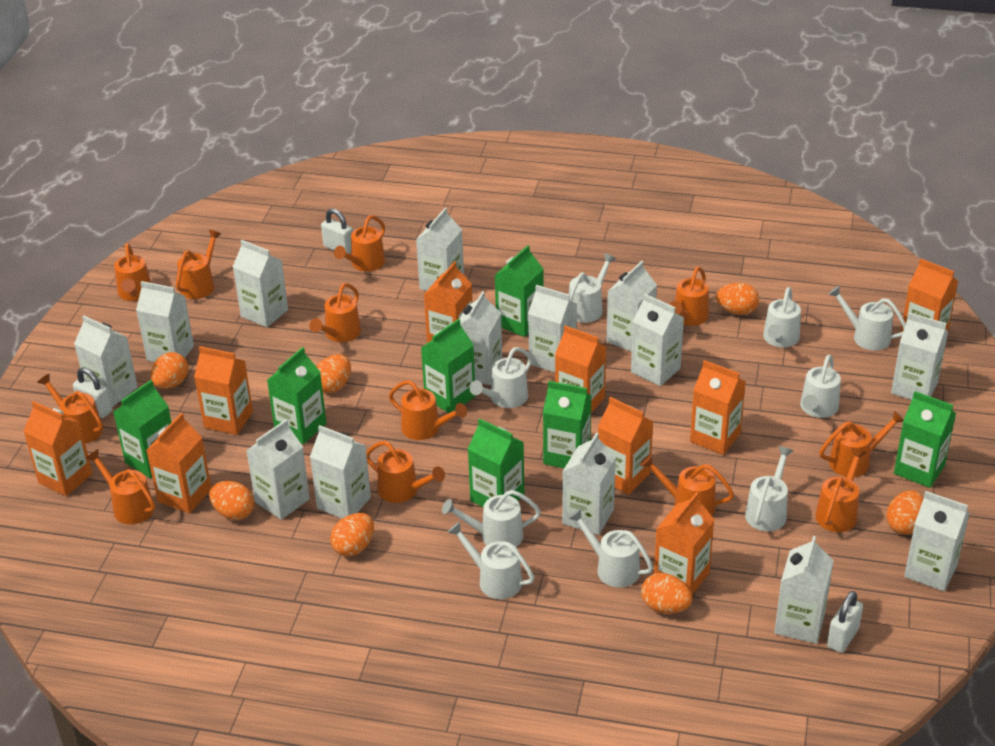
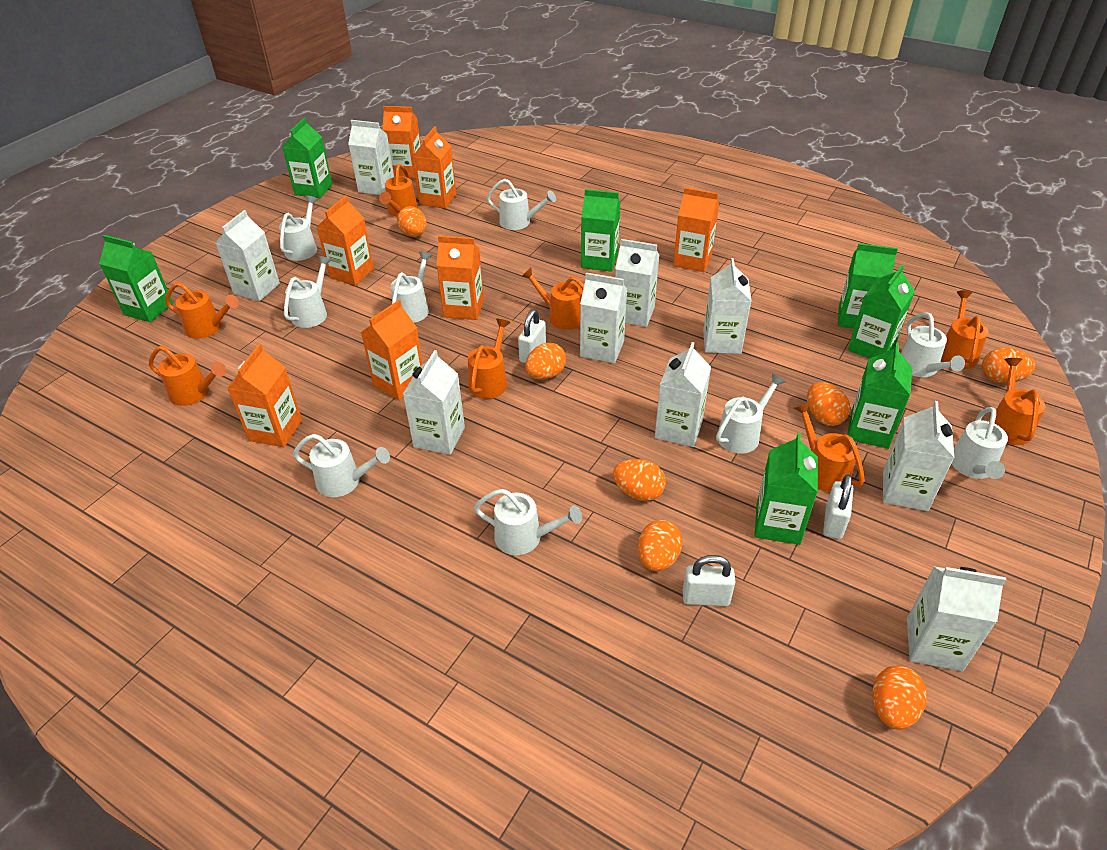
orange carton: 9 -> 7
orange watering can: 12 -> 8
white carton: 14 -> 9

